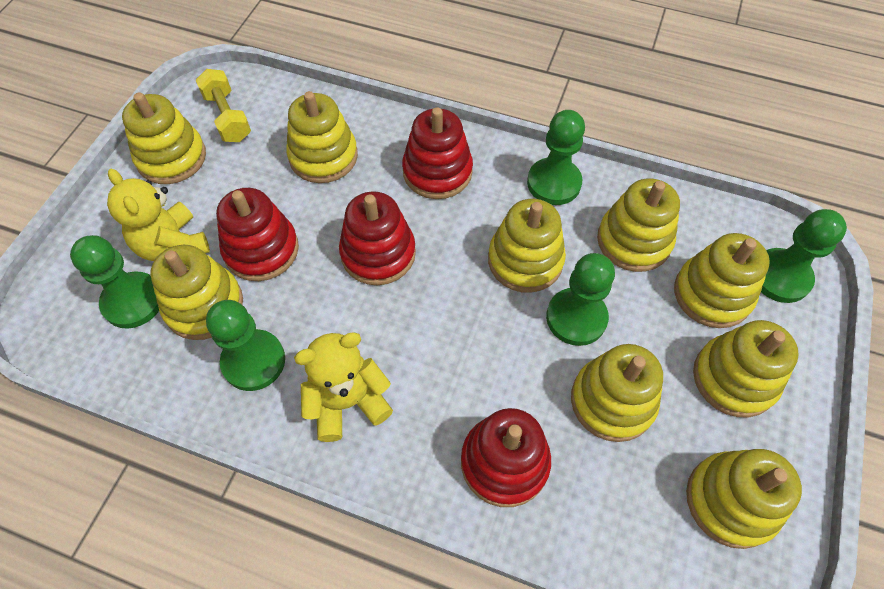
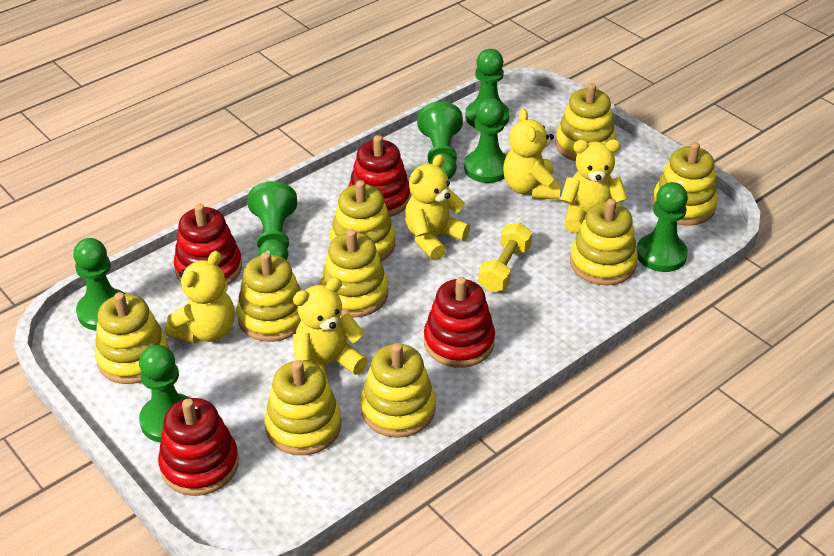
green pawn: 5 -> 7
yellow teddy bear: 2 -> 5

